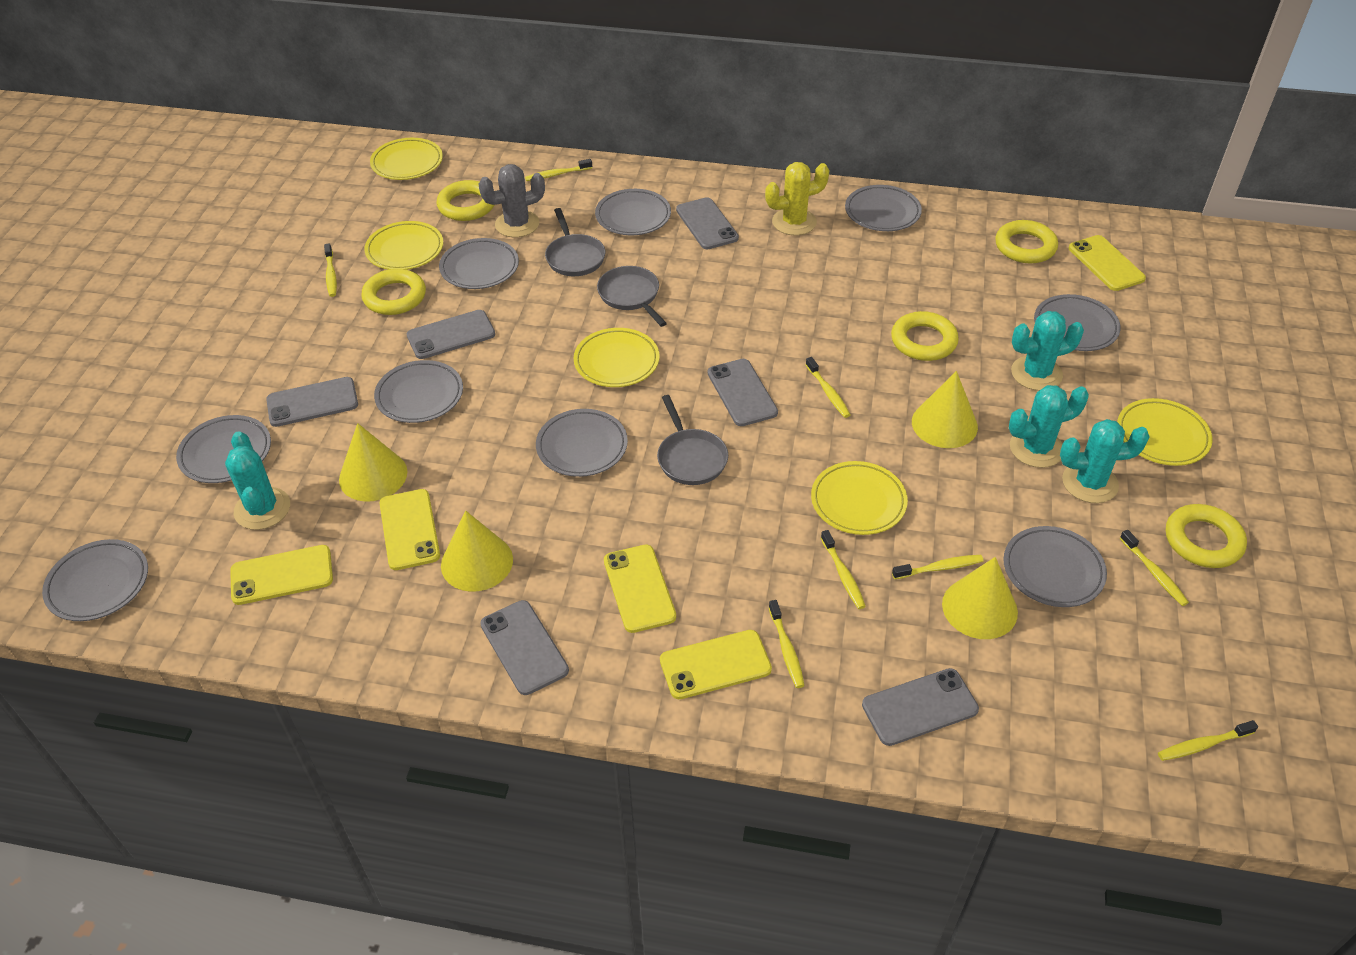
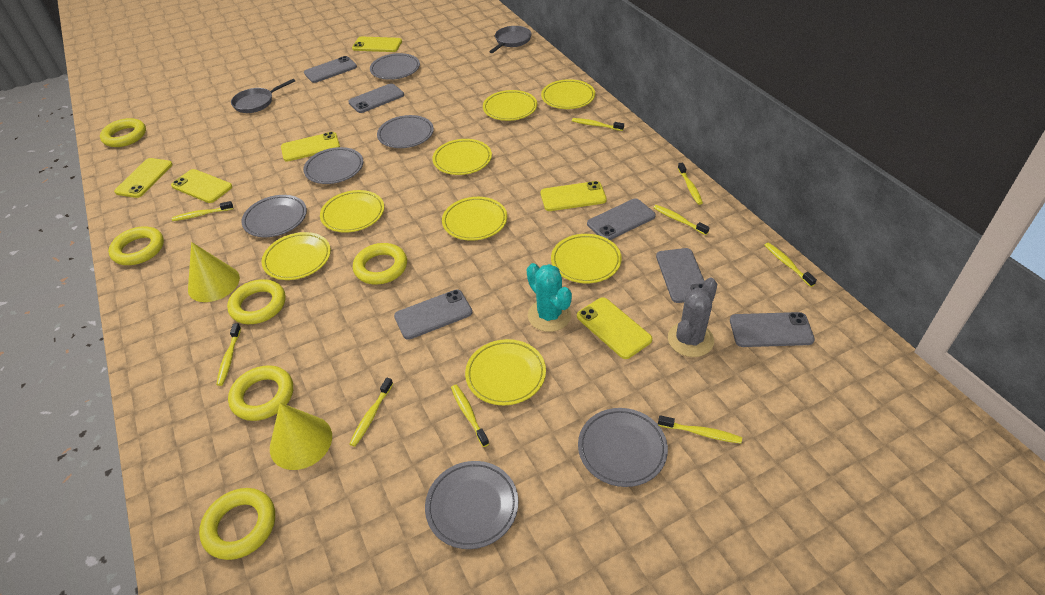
grey pan: 3 -> 2
grey plate: 9 -> 6
turquoise cactus: 4 -> 1
yellow cactus: 1 -> 0
yellow cone: 4 -> 2
yellow phone: 5 -> 6
yellow plate: 5 -> 8
yellow ring: 5 -> 6
yellow toothbrush: 8 -> 9

